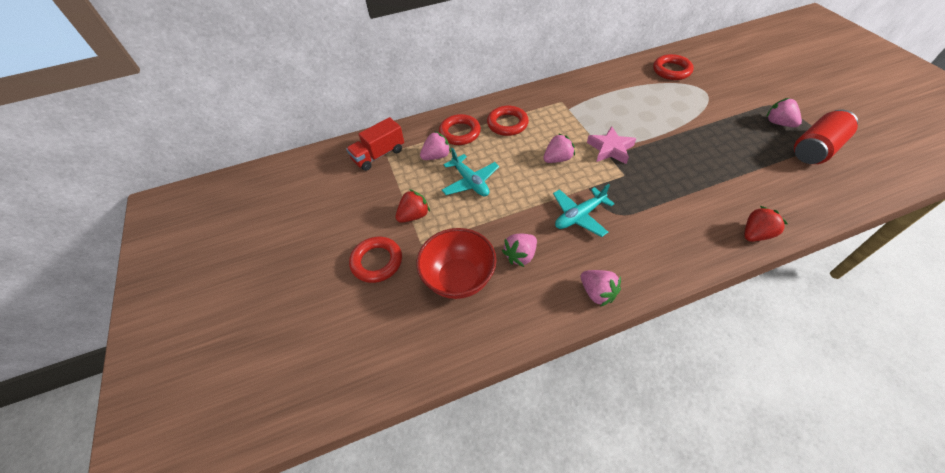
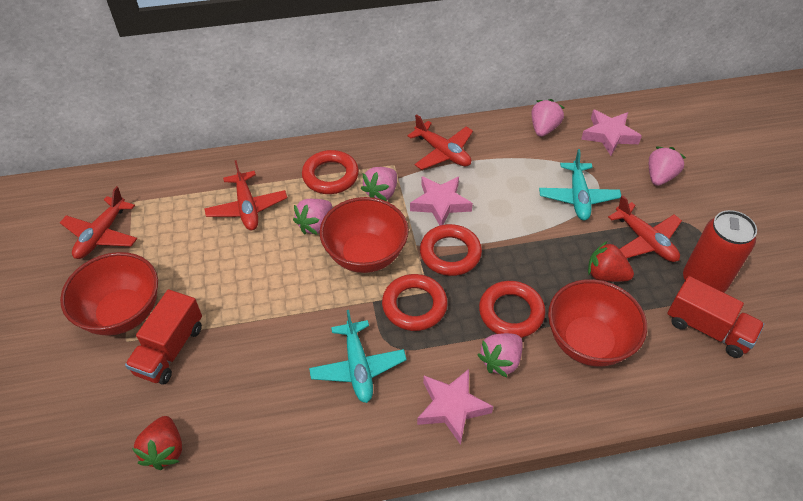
pink star: 1 -> 3
red bowl: 1 -> 3
red plane: 0 -> 4
red truck: 1 -> 2

